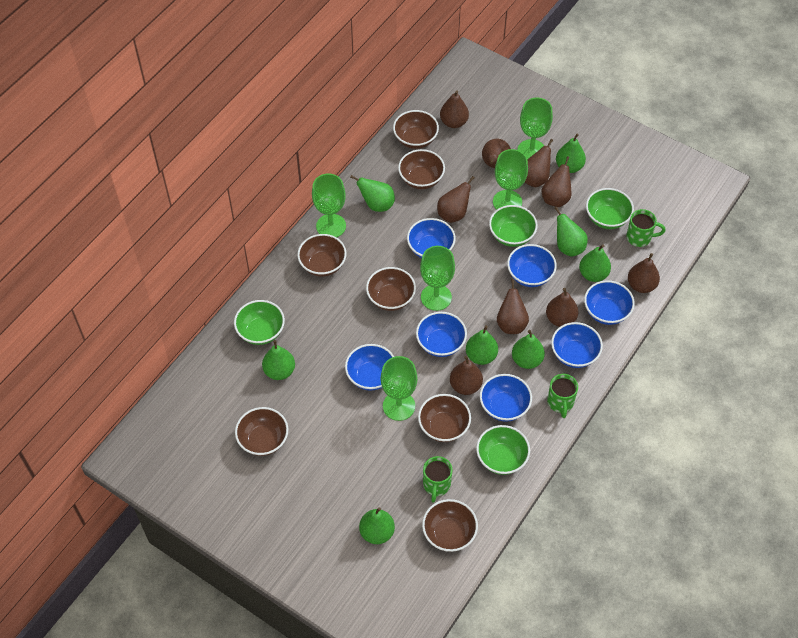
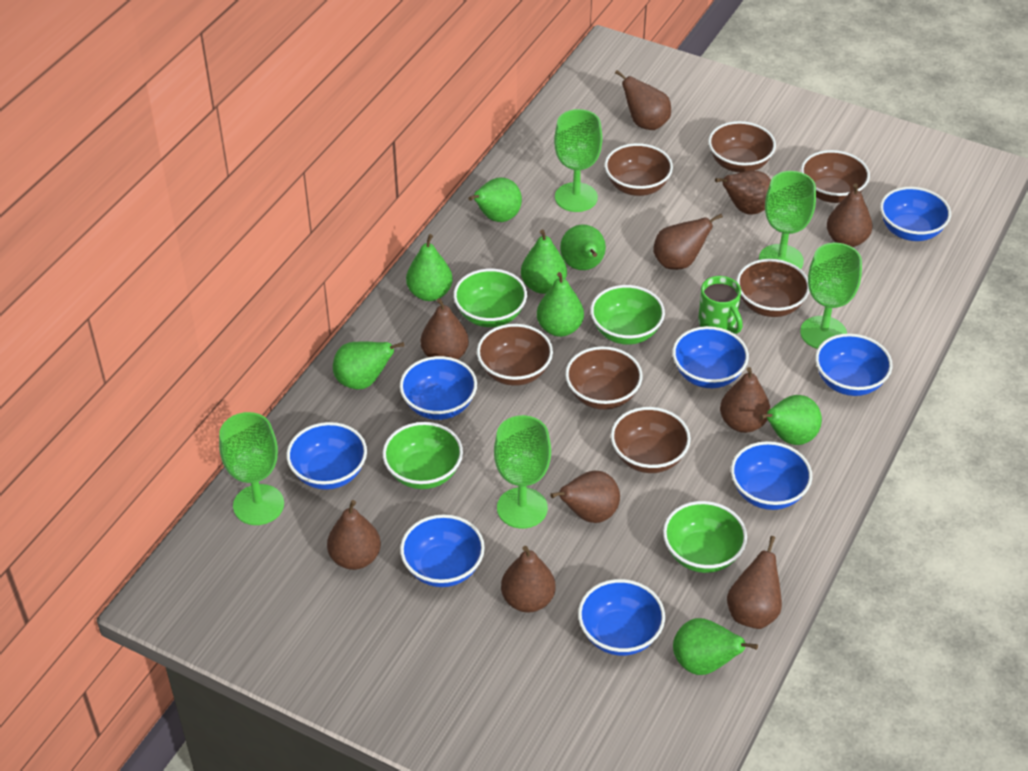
blue bowl: 7 -> 8
brown pear: 9 -> 10
green mug: 3 -> 1

